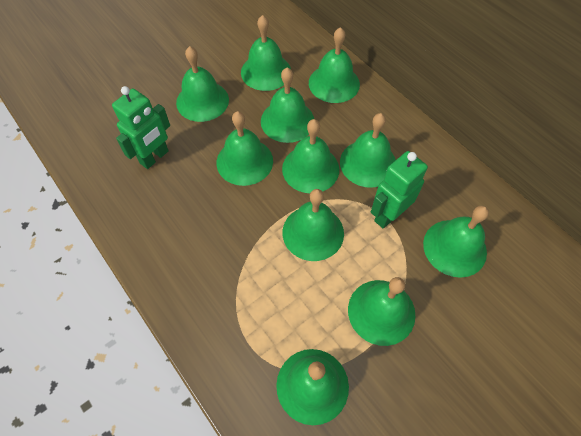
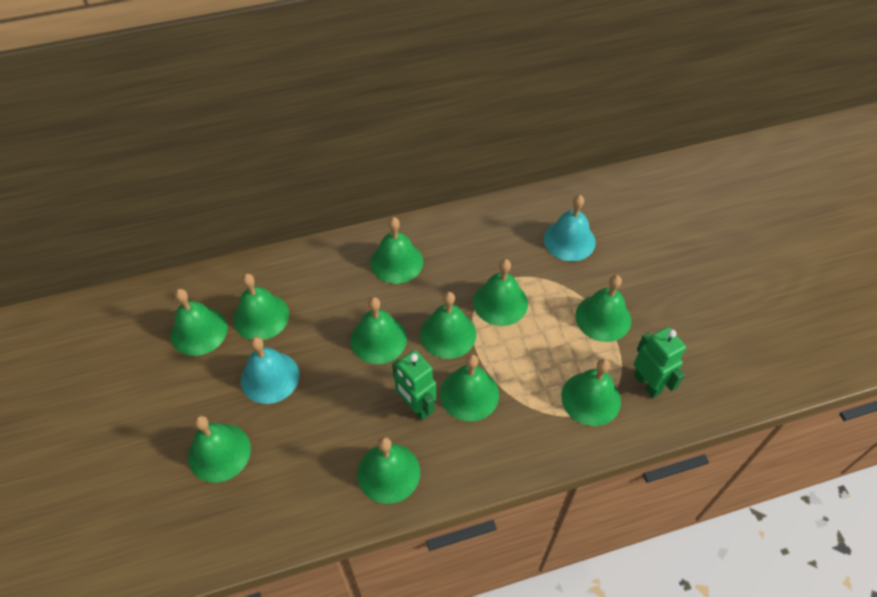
turquoise bell: 0 -> 2

